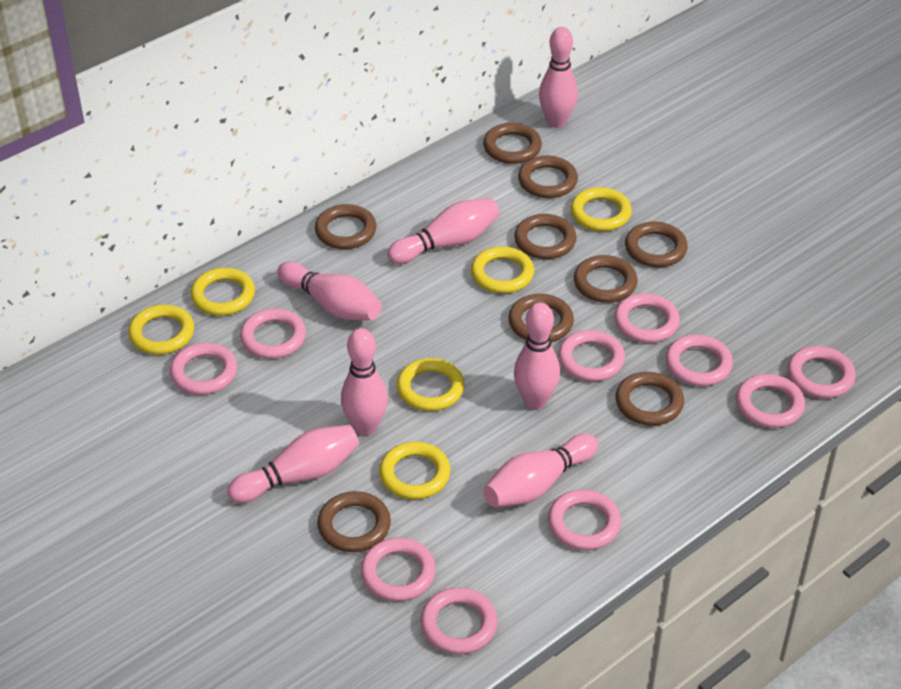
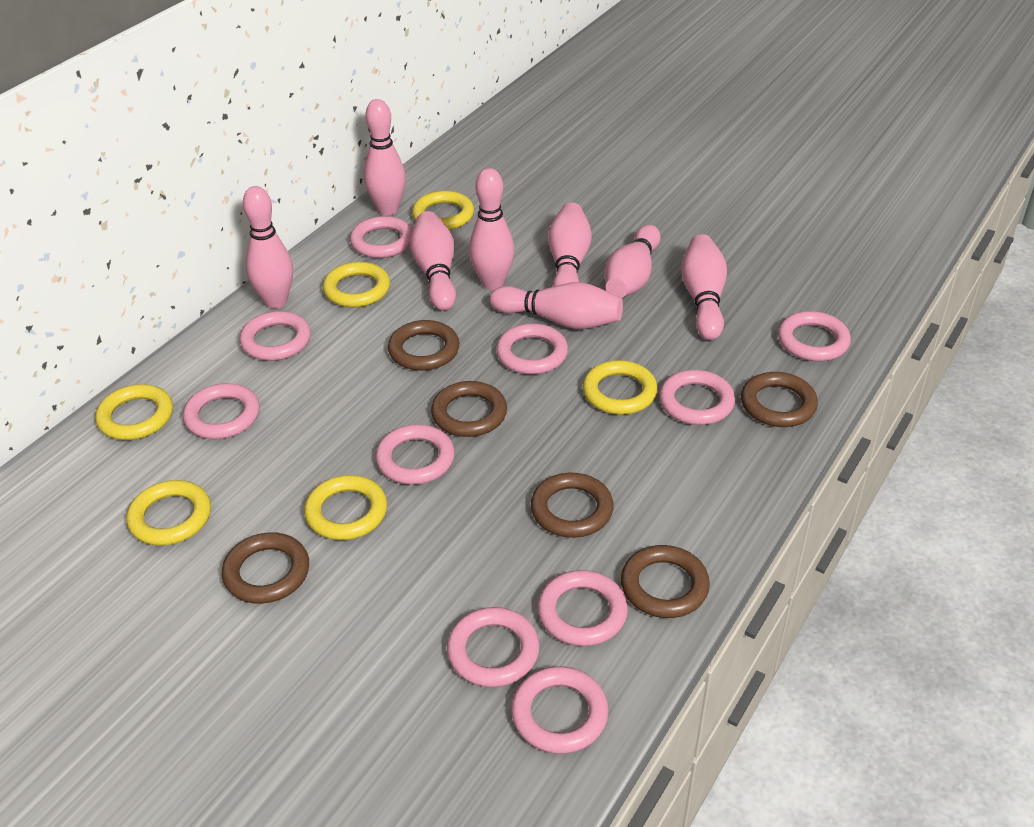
brown ring: 9 -> 6
pink bowling pin: 7 -> 8

